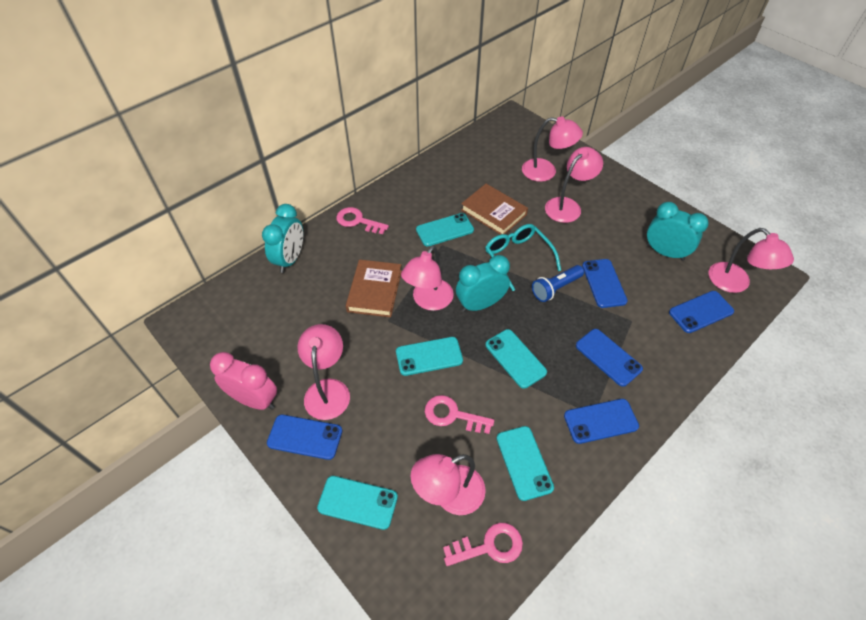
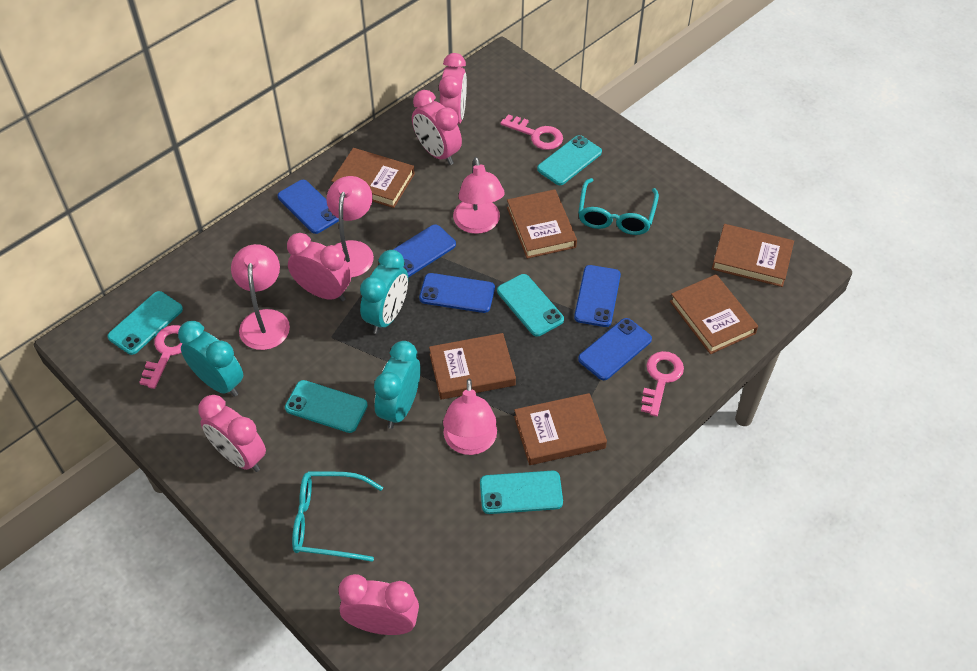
blue flashlight: 1 -> 0
brown book: 2 -> 6
pink clock: 1 -> 5
pink lamp: 6 -> 4
turquoise glasses: 1 -> 2

